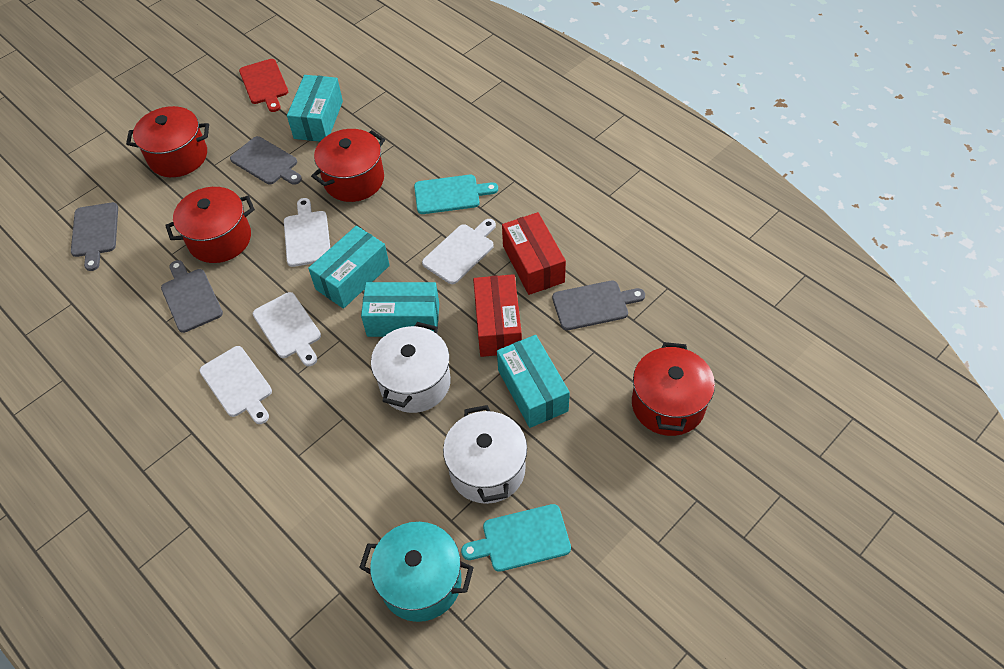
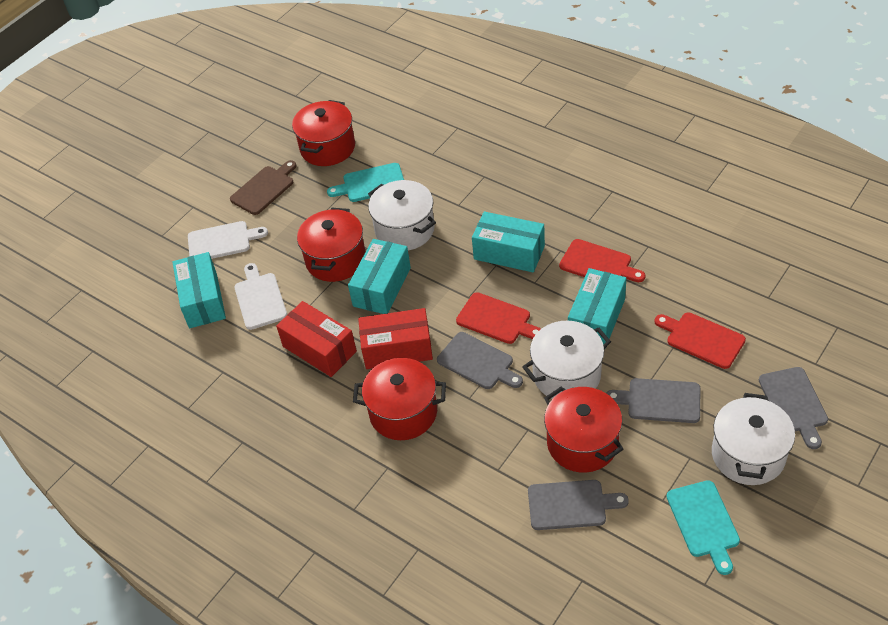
brown cutting board: 0 -> 1
red cutting board: 1 -> 3
turquoise pot: 1 -> 0
white cutting board: 4 -> 2
white pot: 2 -> 3

